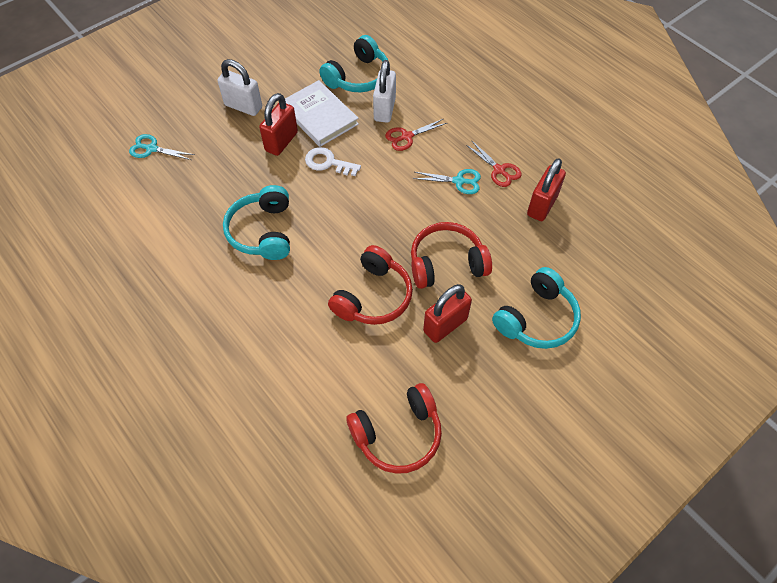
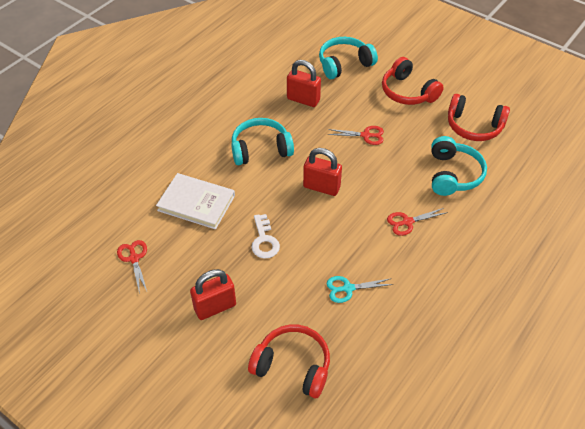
red scissors: 2 -> 3
turquoise scissors: 2 -> 1
white padlock: 2 -> 0

